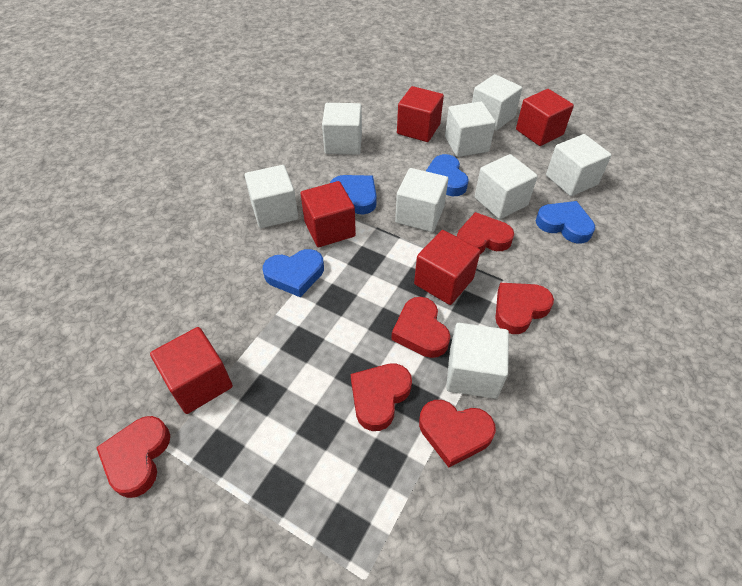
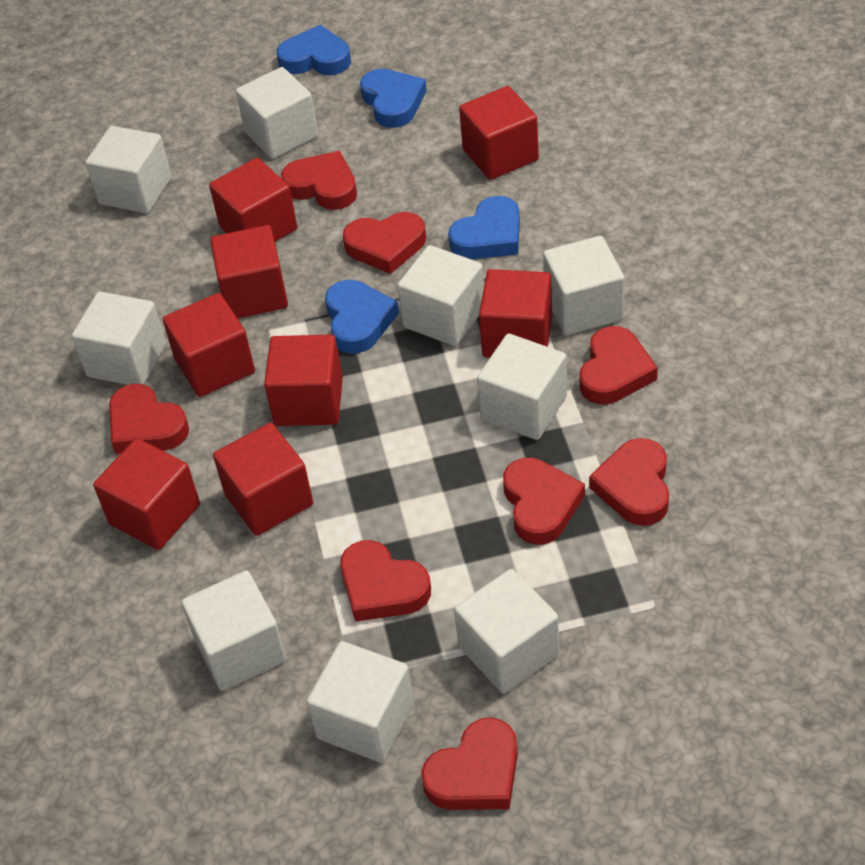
red cube: 5 -> 8
red heart: 6 -> 8
white cube: 8 -> 9

